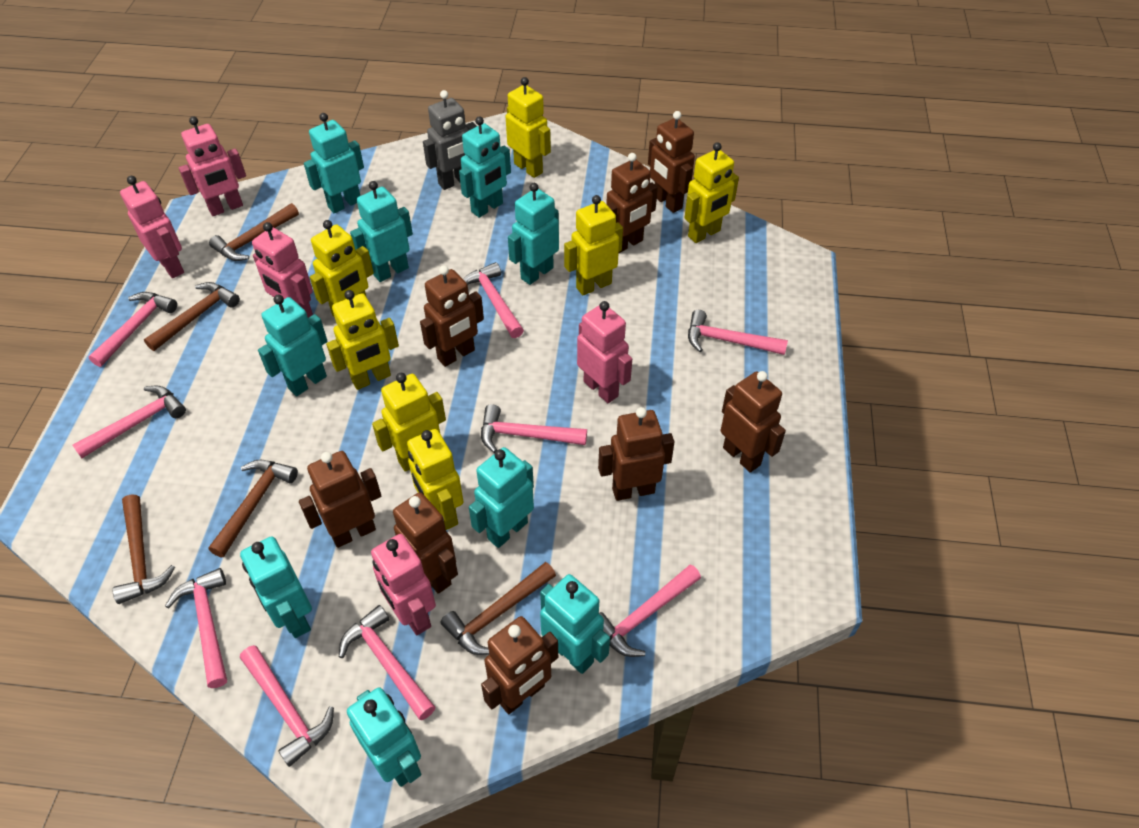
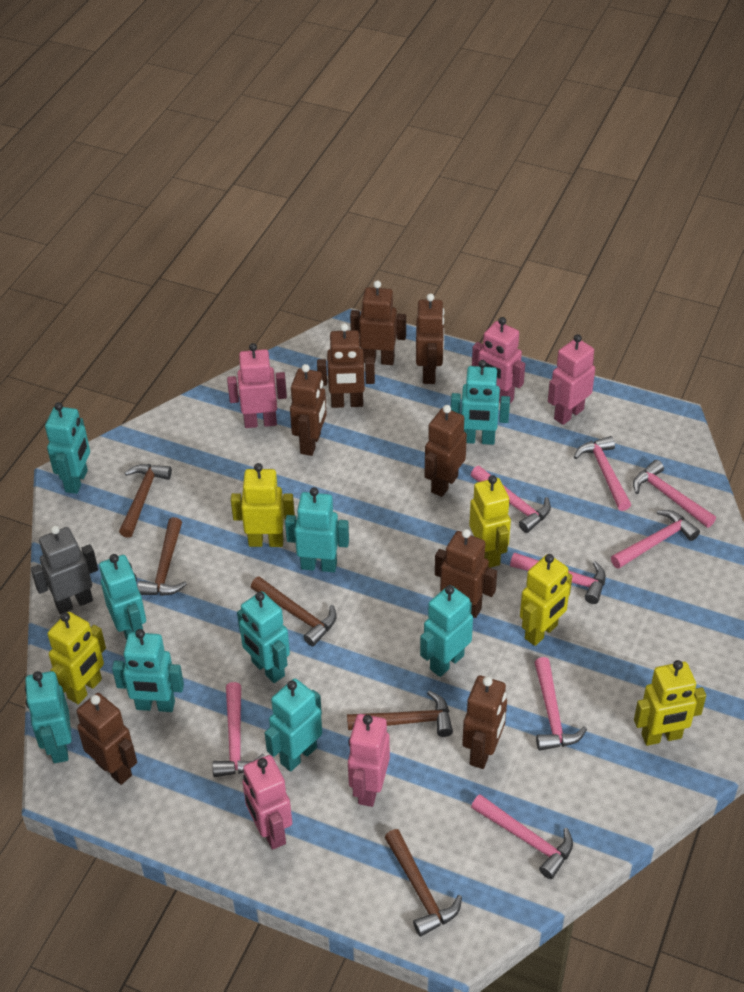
pink hammer: 9 -> 8
yellow robot: 7 -> 5

